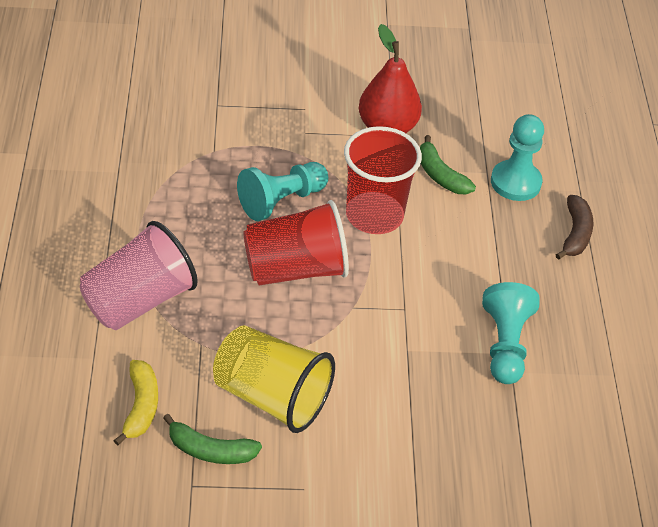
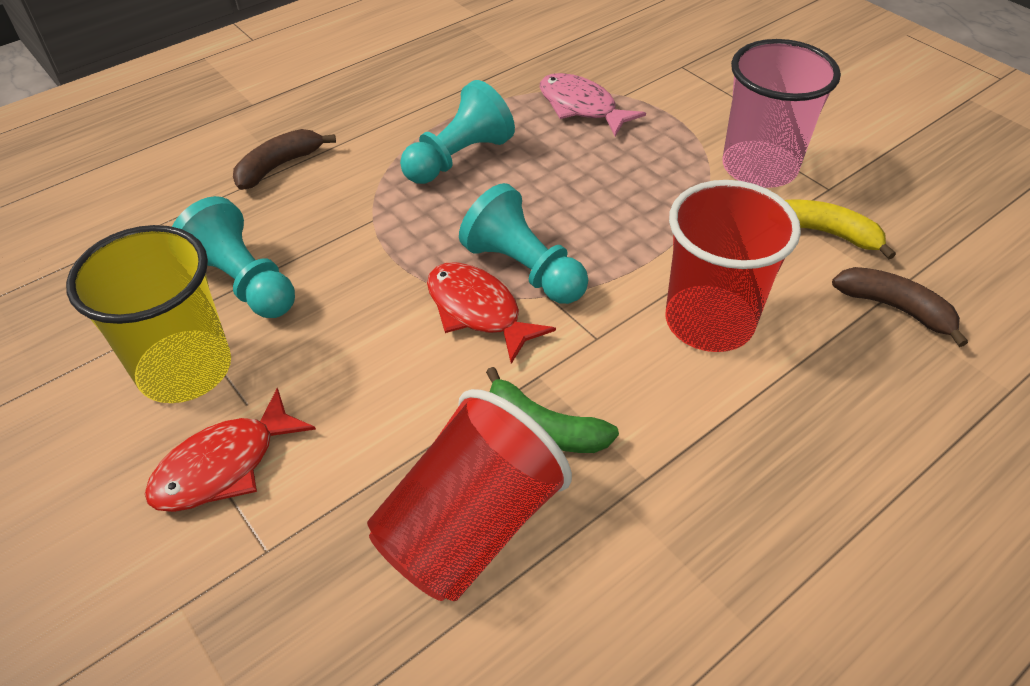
brown banana: 1 -> 2
green banana: 2 -> 1
pink fish: 0 -> 1
red fish: 0 -> 2
red pear: 1 -> 0

